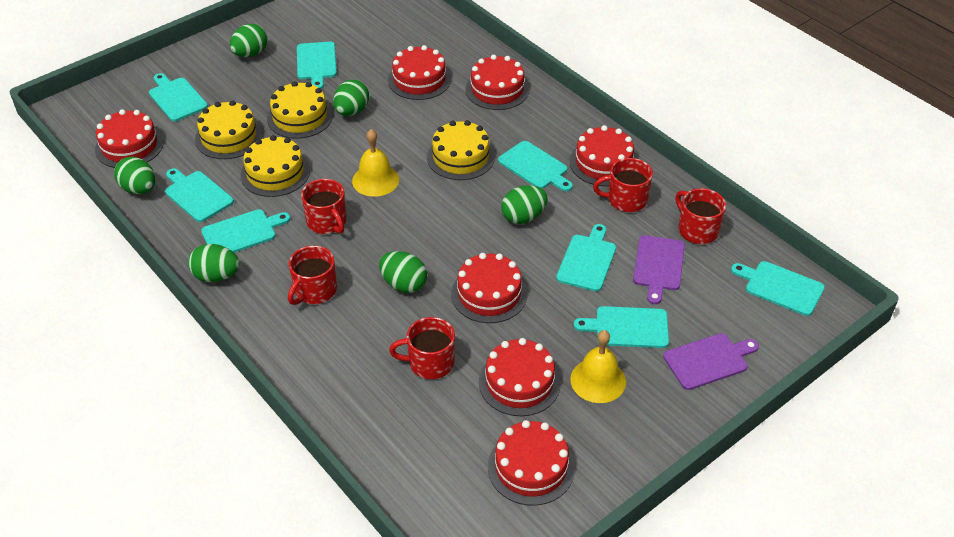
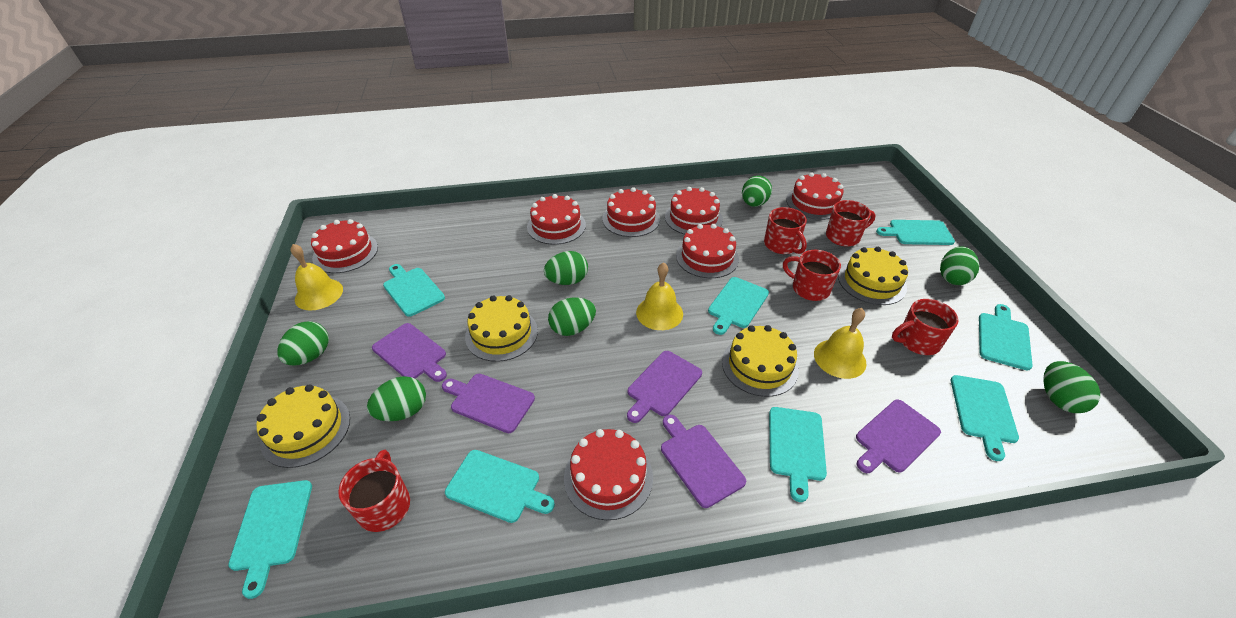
green egg: 6 -> 7
purple cutting board: 2 -> 5
yellow bell: 2 -> 3

